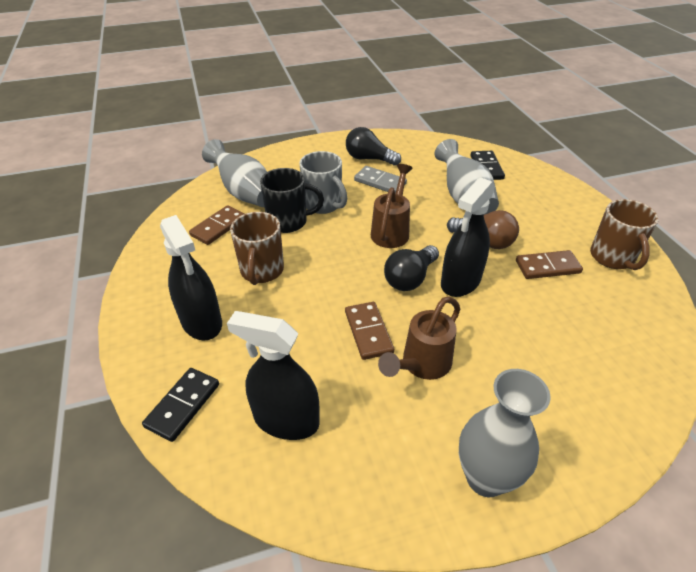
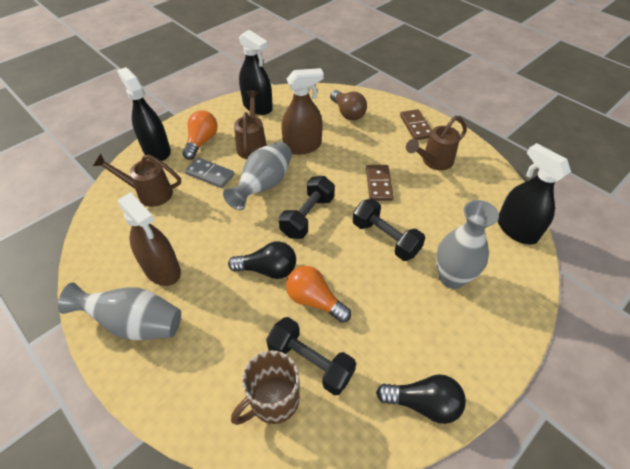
black domino: 2 -> 0
black dumbbell: 0 -> 3
black mug: 1 -> 0
brown domino: 3 -> 2
brown mug: 2 -> 1
brown spray bottle: 0 -> 2
brown watering can: 2 -> 3
grey mug: 1 -> 0
orange light bulb: 0 -> 2

